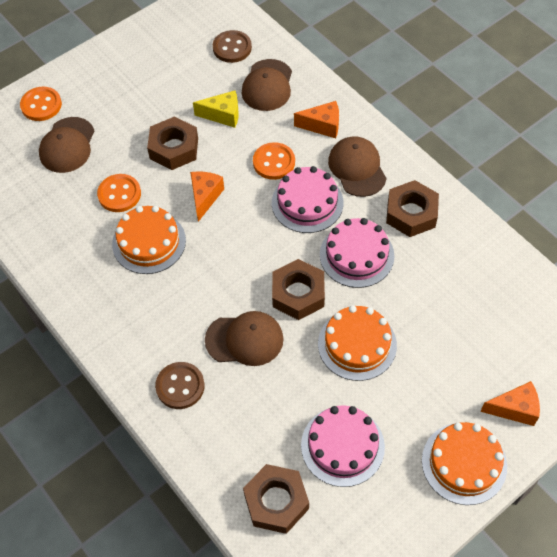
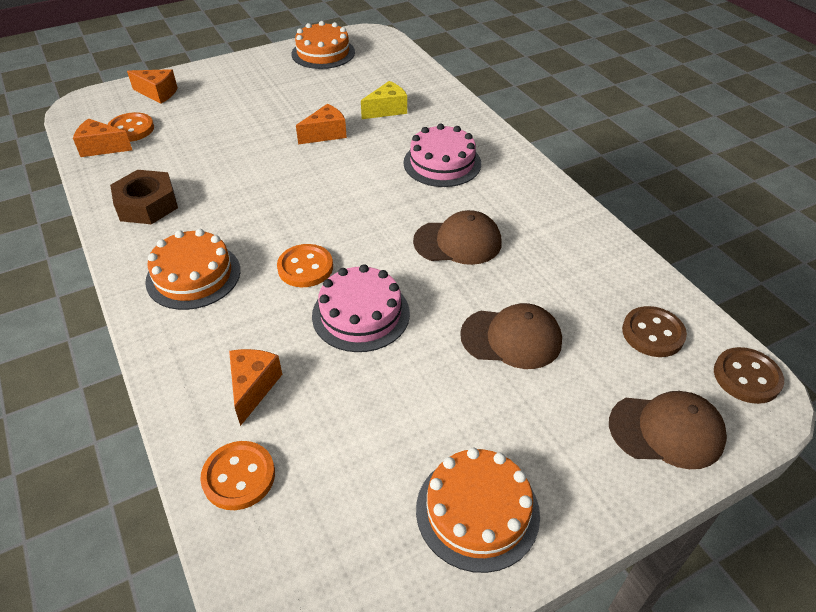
brown cap: 4 -> 3
brown nut: 4 -> 1
orange cheese: 3 -> 4
pink cake: 3 -> 2

